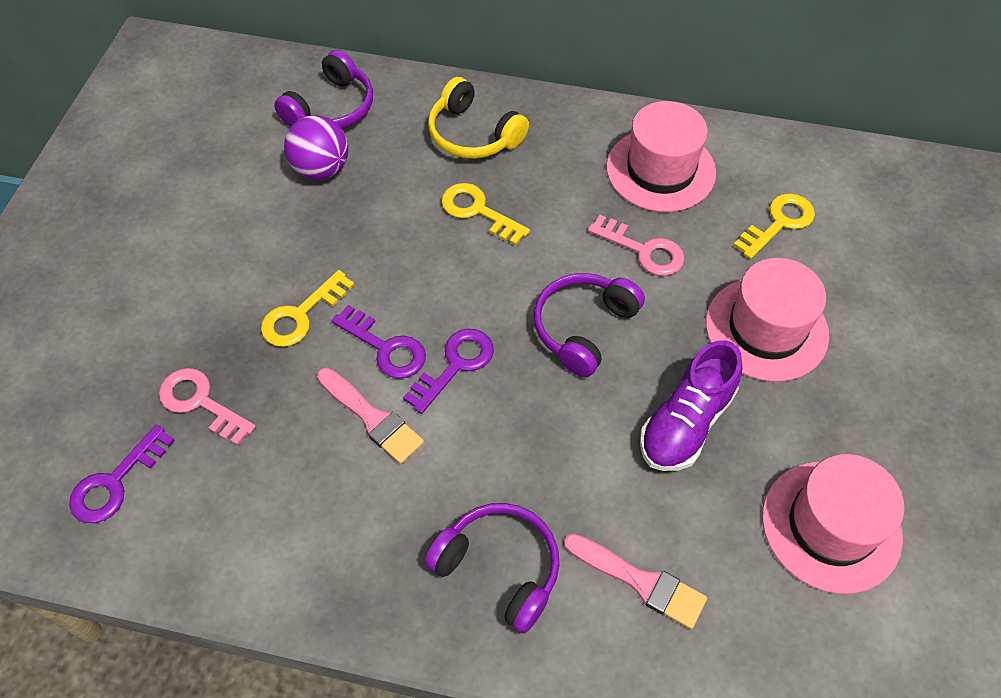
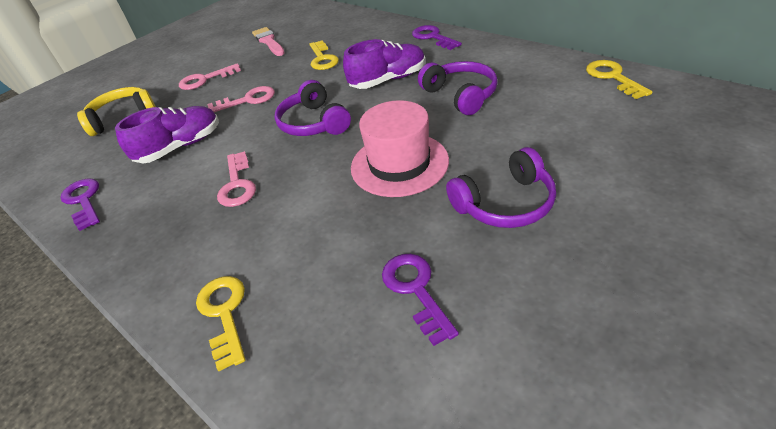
pink brush: 2 -> 1
pink hat: 3 -> 1
pink key: 2 -> 3
purple ball: 1 -> 0
purple shoe: 1 -> 2

